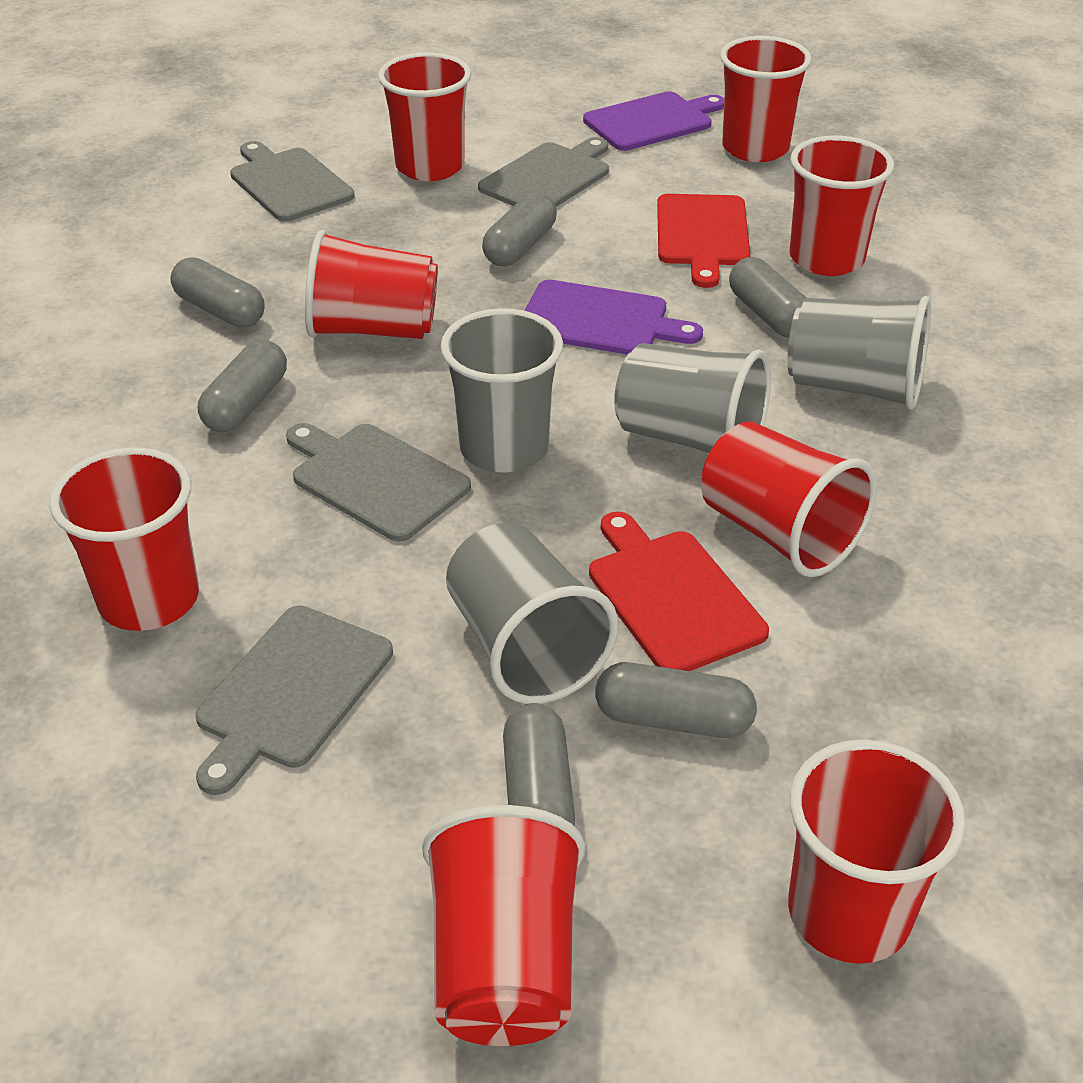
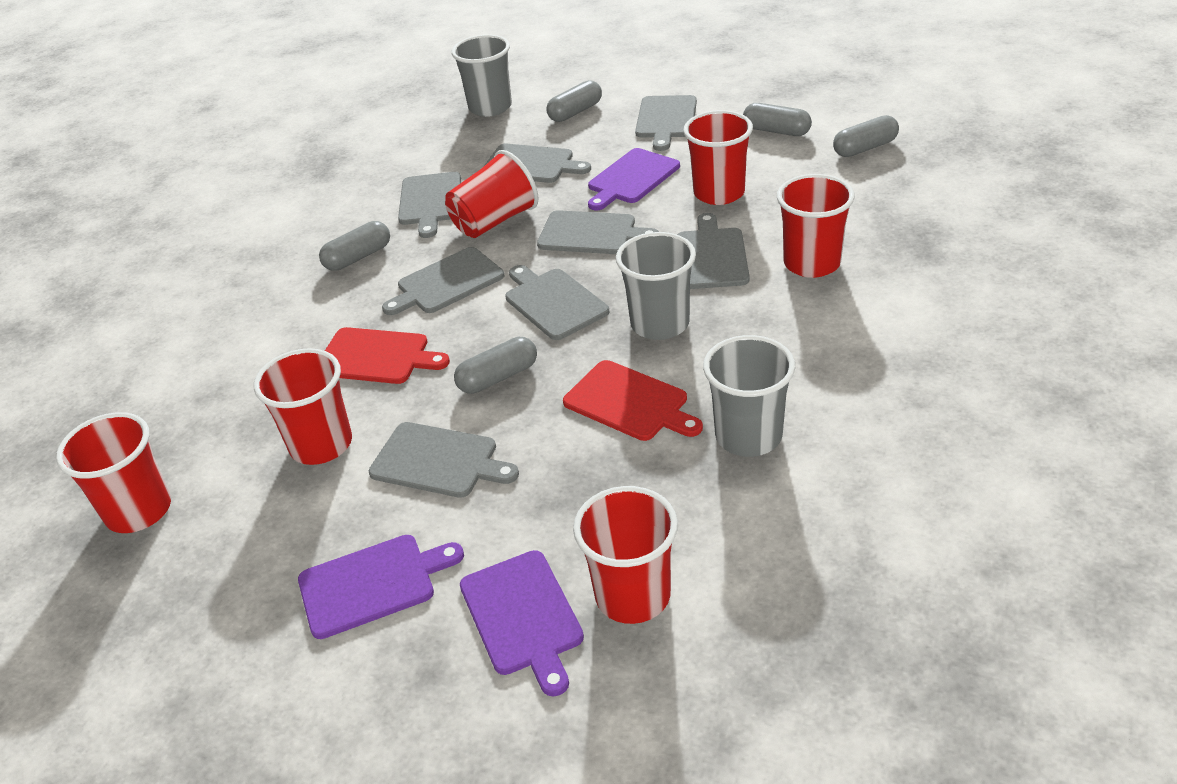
grey capsule: 6 -> 5
grey cup: 4 -> 3
grey cutting board: 4 -> 8
purple cutting board: 2 -> 3
red cup: 8 -> 6

